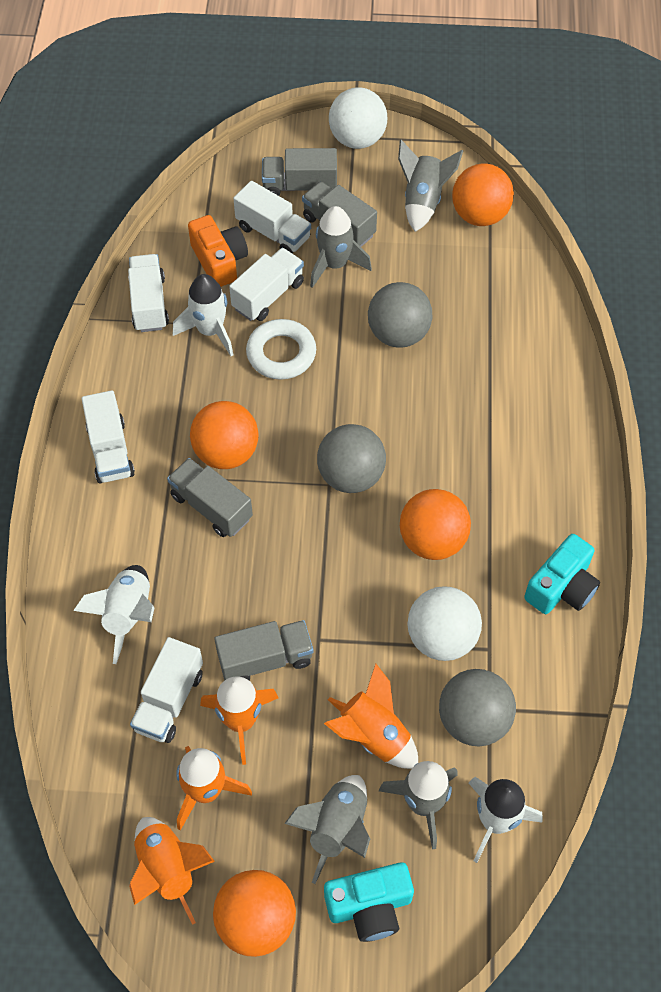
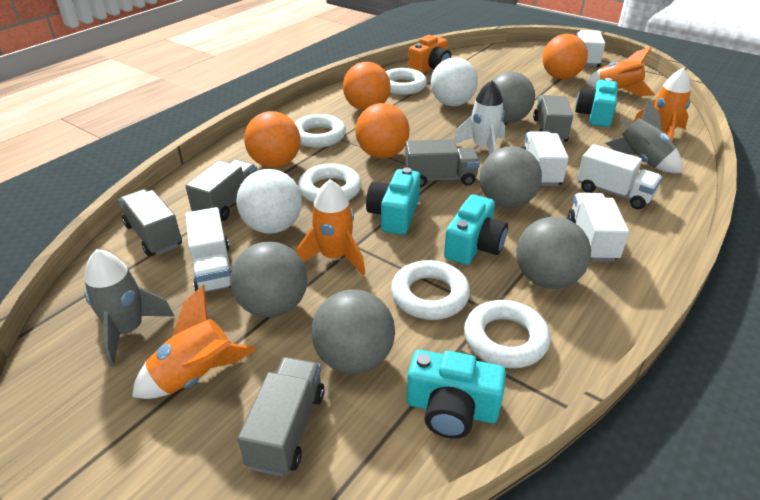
grey ball: 3 -> 5
grey rocket: 4 -> 2
grey truck: 4 -> 5
turquoise camera: 2 -> 4
white ring: 1 -> 5
white rocket: 3 -> 1

